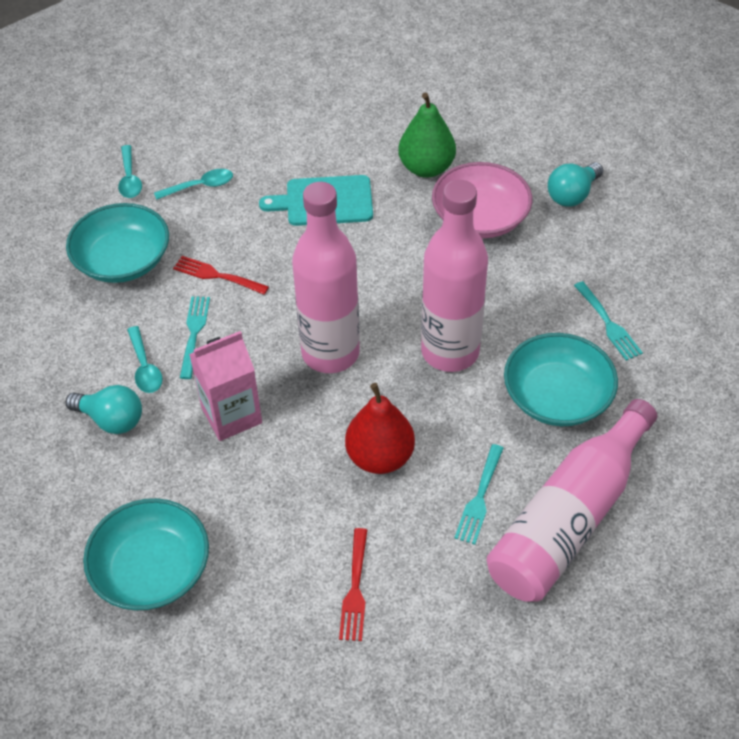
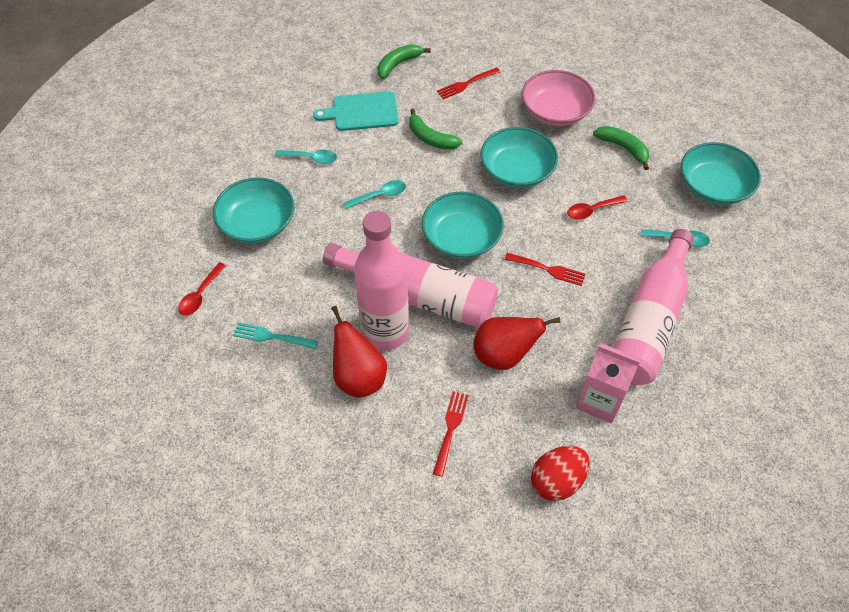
green banana: 0 -> 3
green pear: 1 -> 0
red egg: 0 -> 1
red fork: 2 -> 3
red pear: 1 -> 2
red spoon: 0 -> 2
turquoise bowl: 3 -> 4
turquoise fork: 3 -> 1
turquoise light bulb: 2 -> 0

